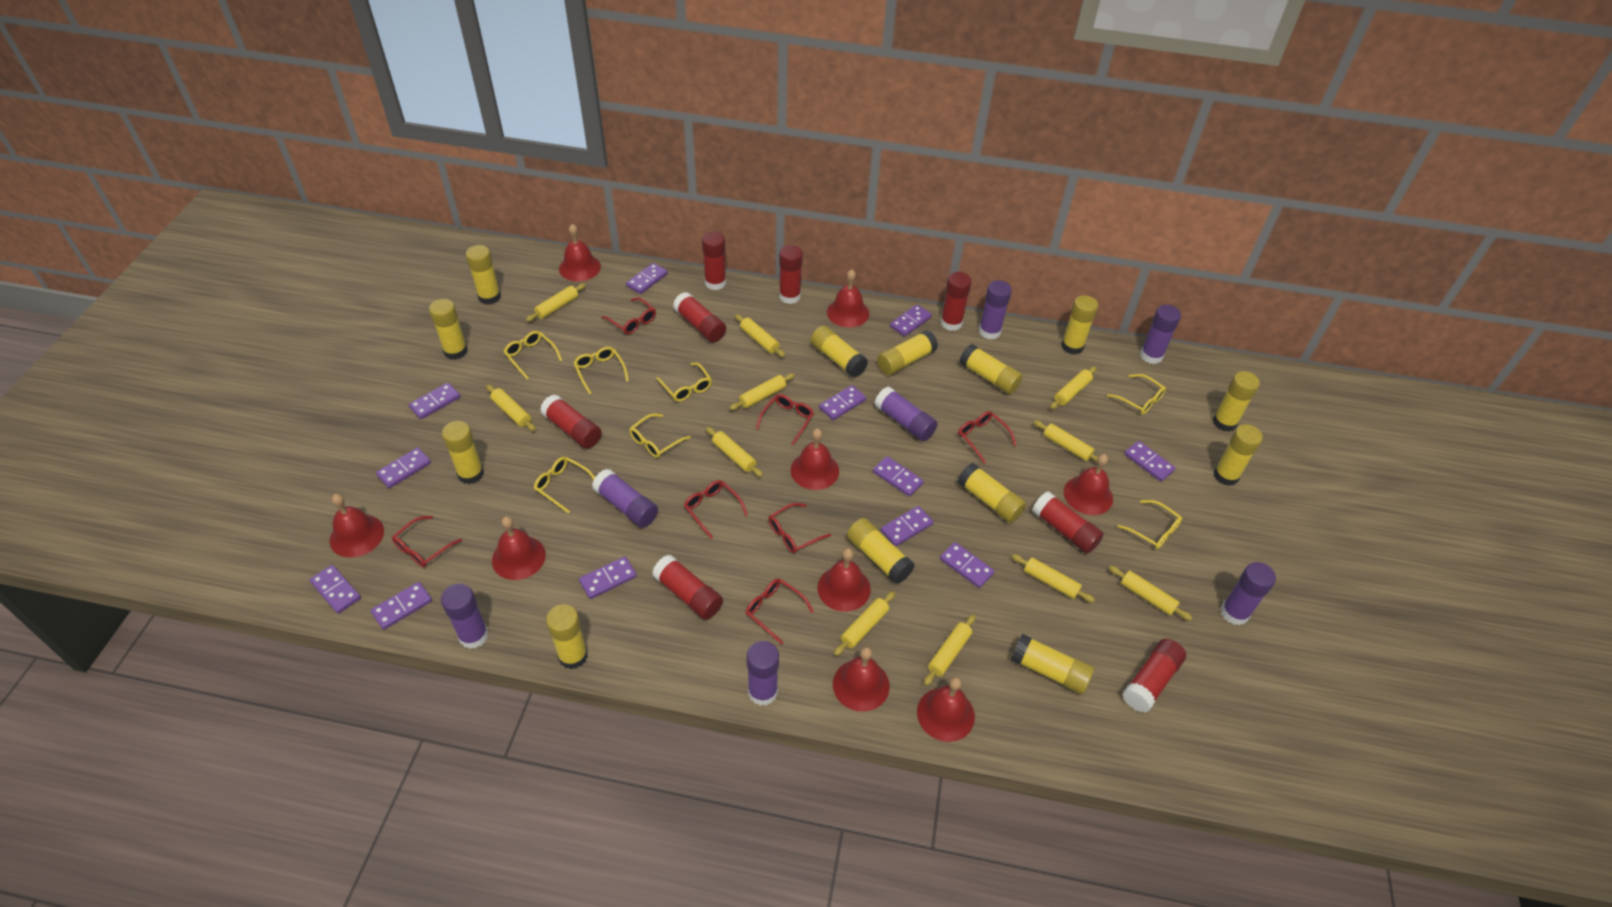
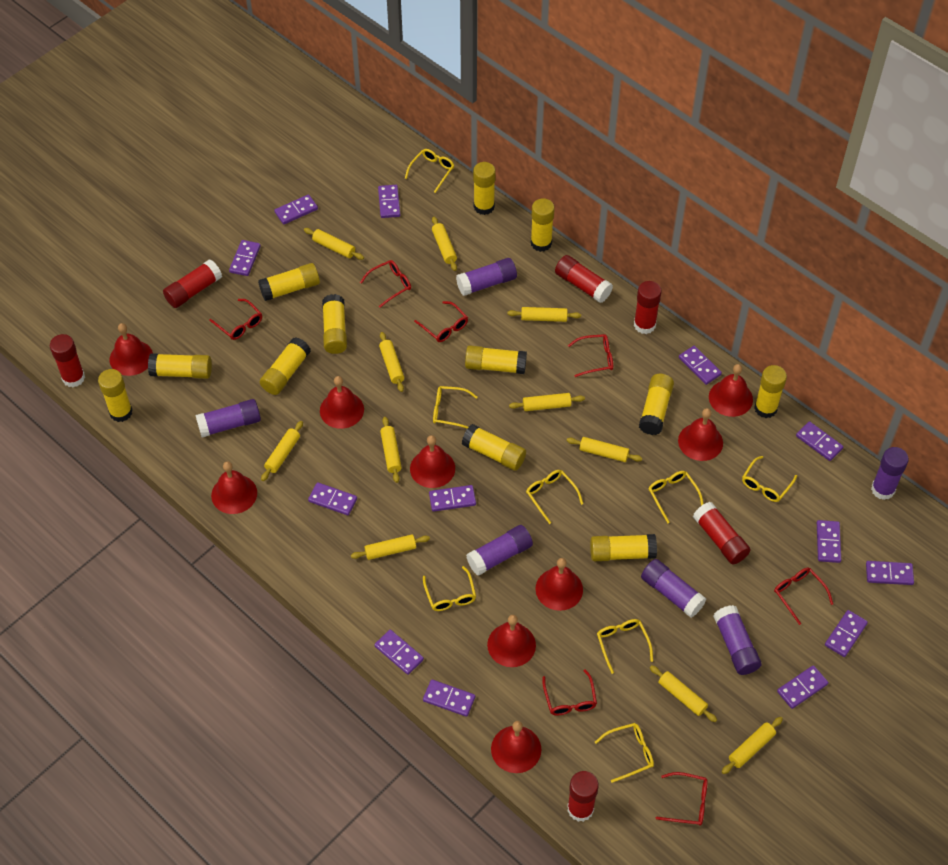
purple domino: 12 -> 13
purple glue stick: 7 -> 6
red glue stick: 8 -> 6
yellow glasses: 7 -> 8
yellow glue stick: 13 -> 12

